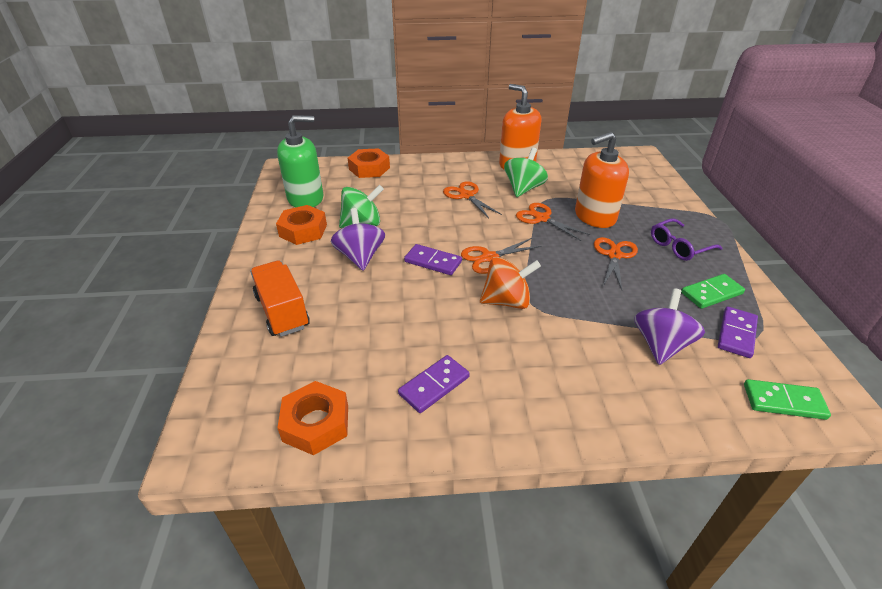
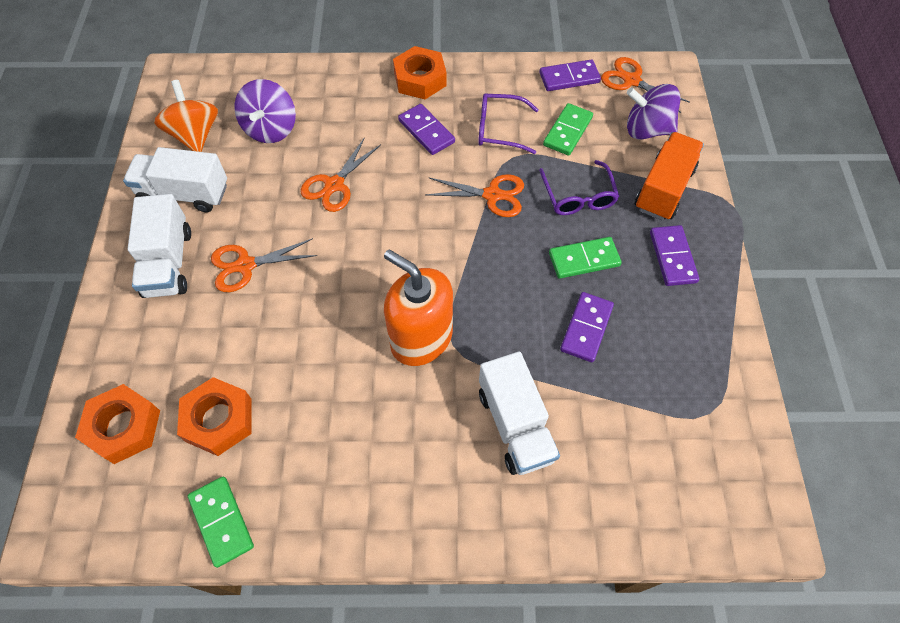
green domino: 2 -> 3
green soap dispenser: 1 -> 0
green spinning top: 2 -> 0
orange soap dispenser: 2 -> 1
purple domino: 3 -> 4
purple glasses: 1 -> 2
white truck: 0 -> 3

